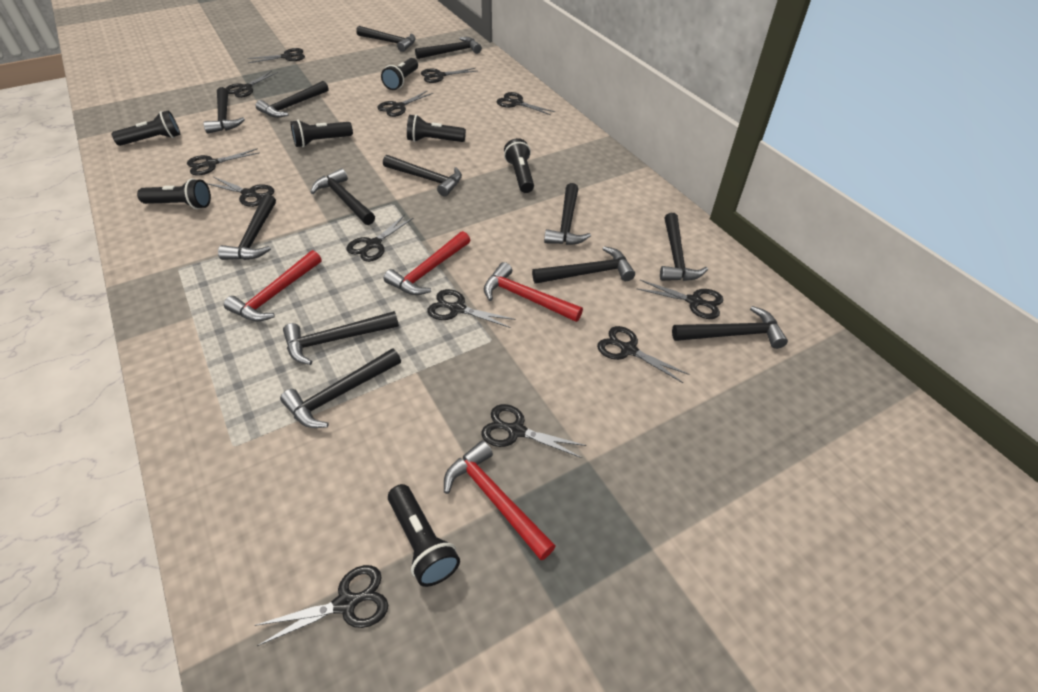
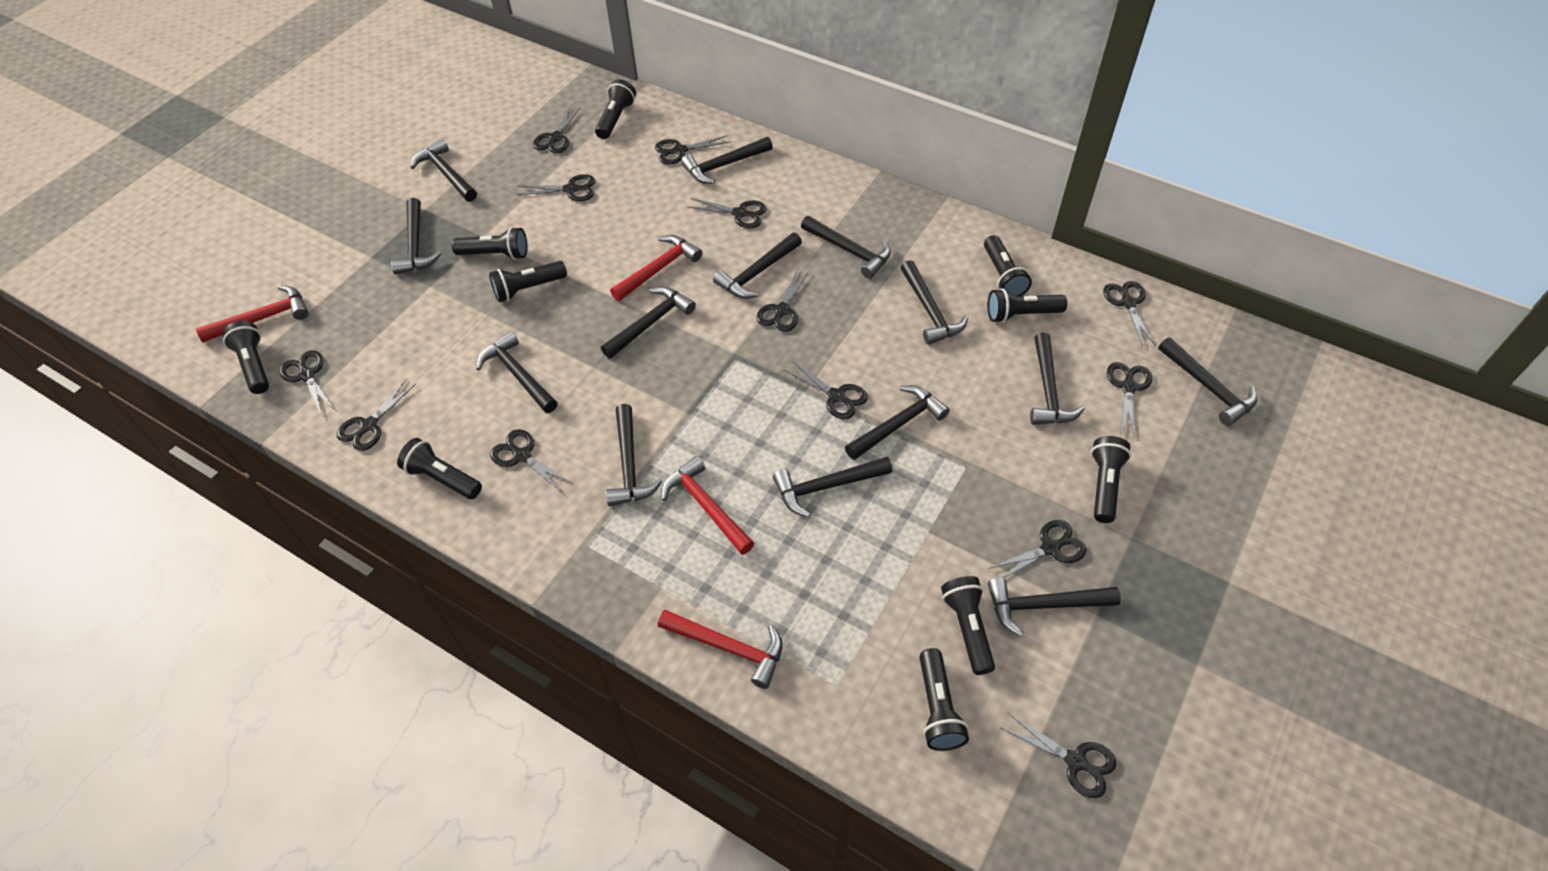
black flashlight: 7 -> 10
black hammer: 13 -> 14

